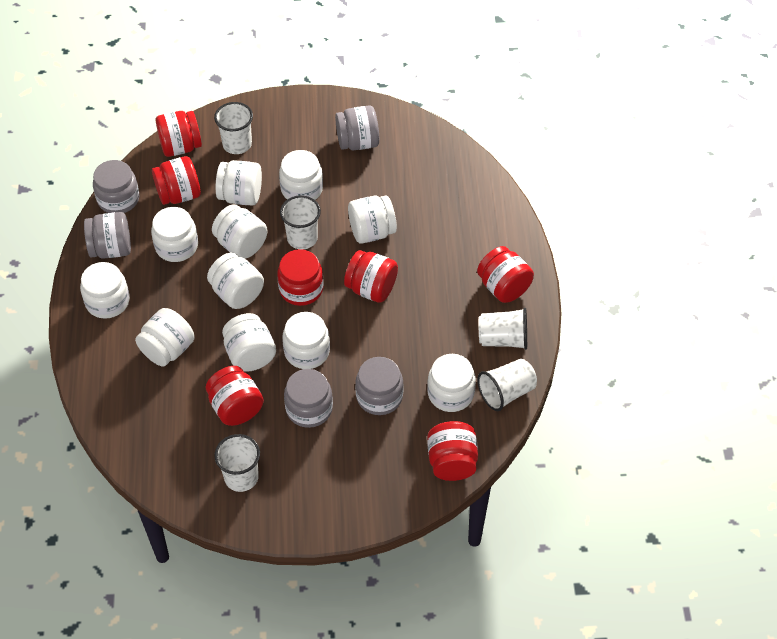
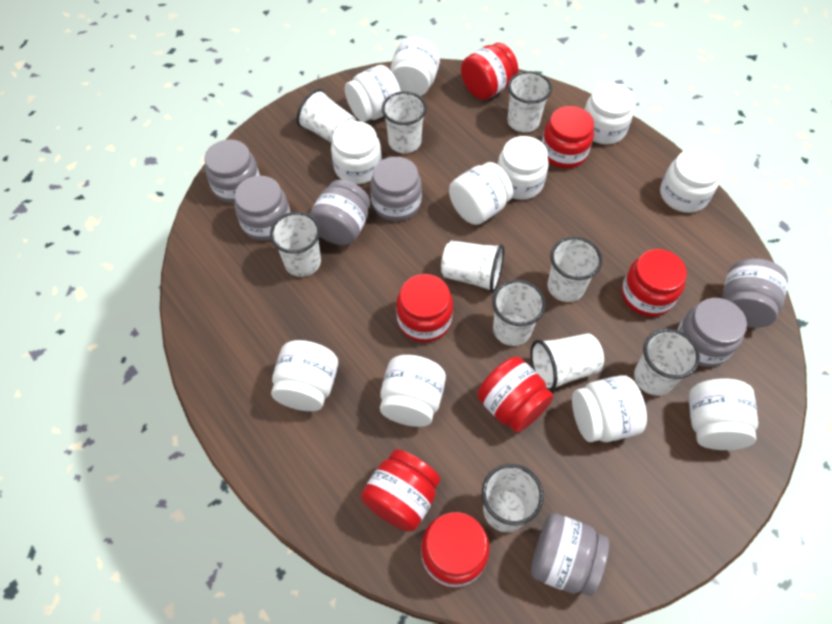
grey jar: 5 -> 7
white cup: 5 -> 10

